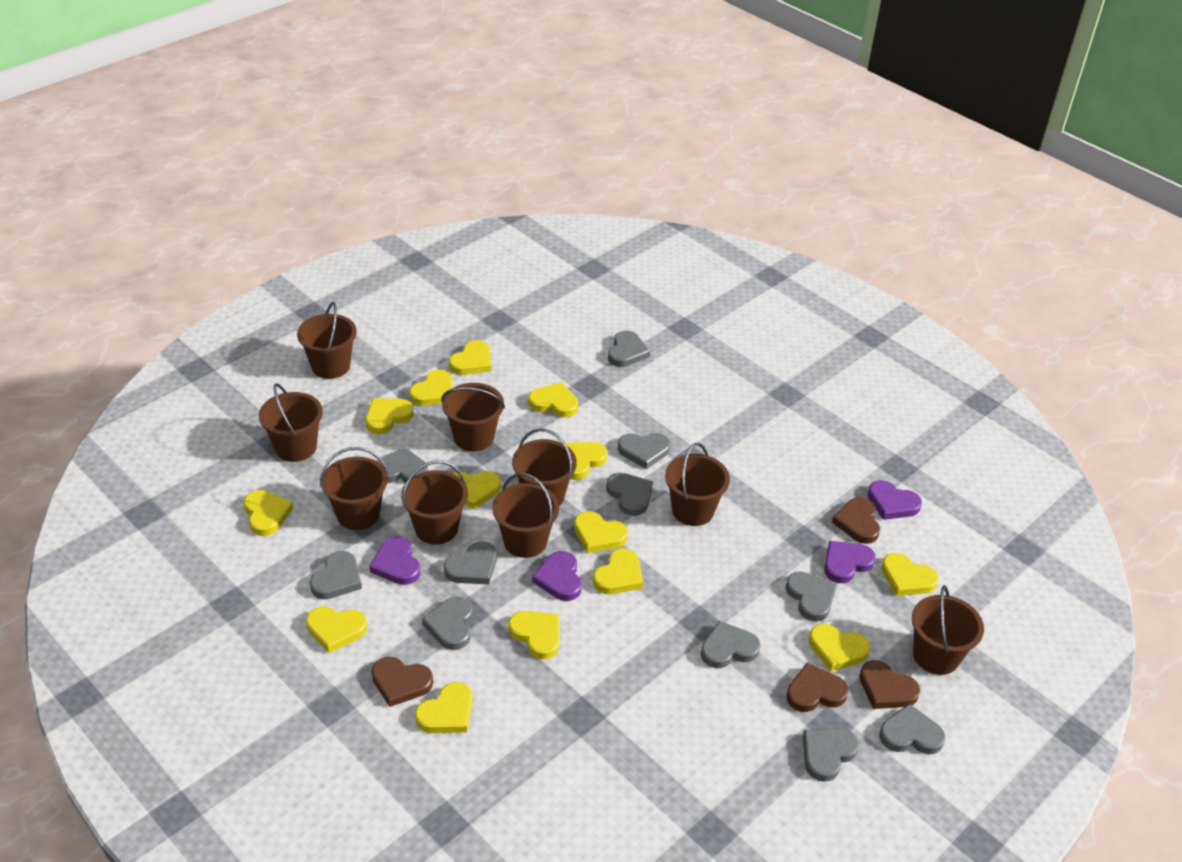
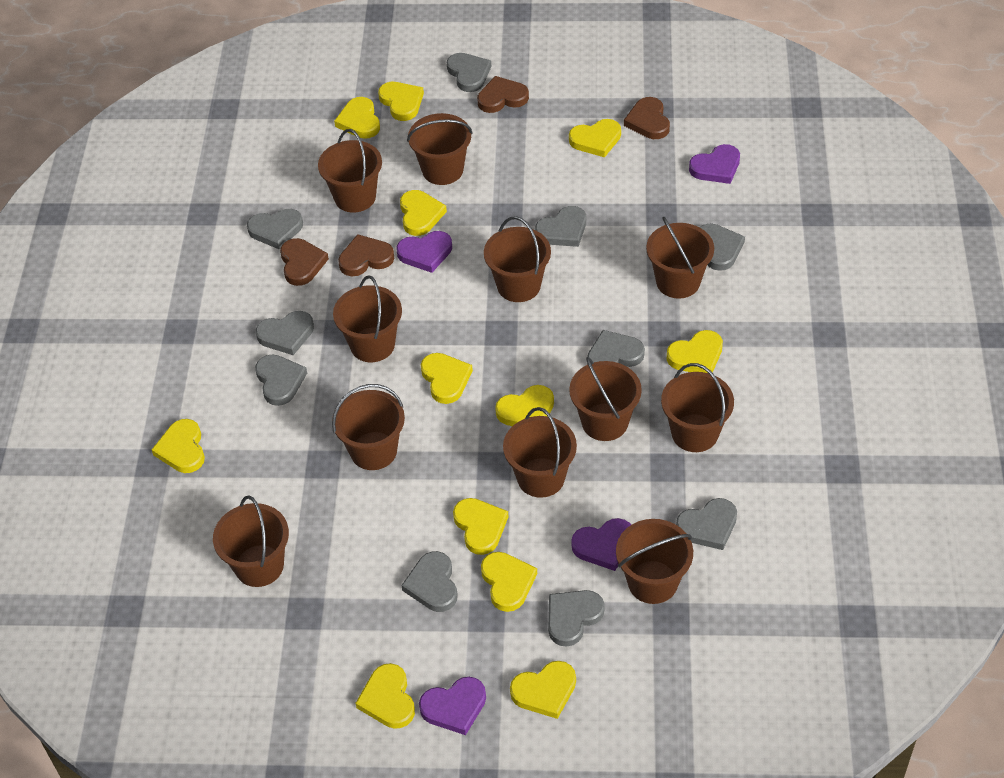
brown bucket: 9 -> 11
grey heart: 11 -> 10
yellow heart: 14 -> 12

